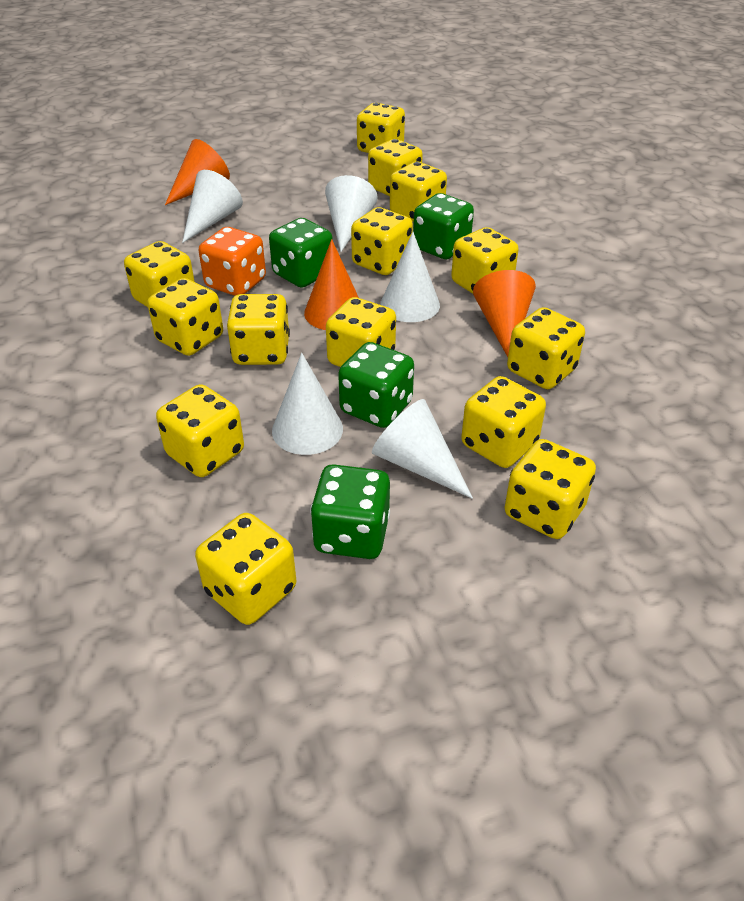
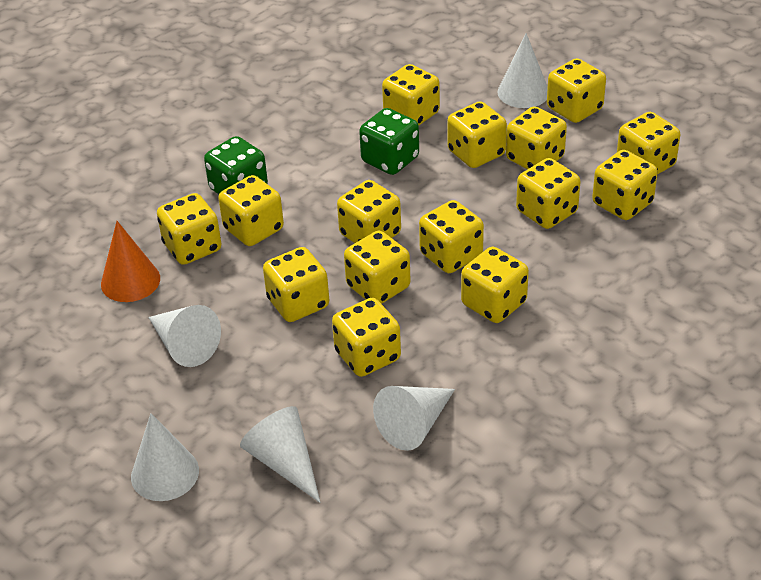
green dice: 4 -> 2
orange cone: 3 -> 1
orange dice: 1 -> 0
yellow dice: 14 -> 15

